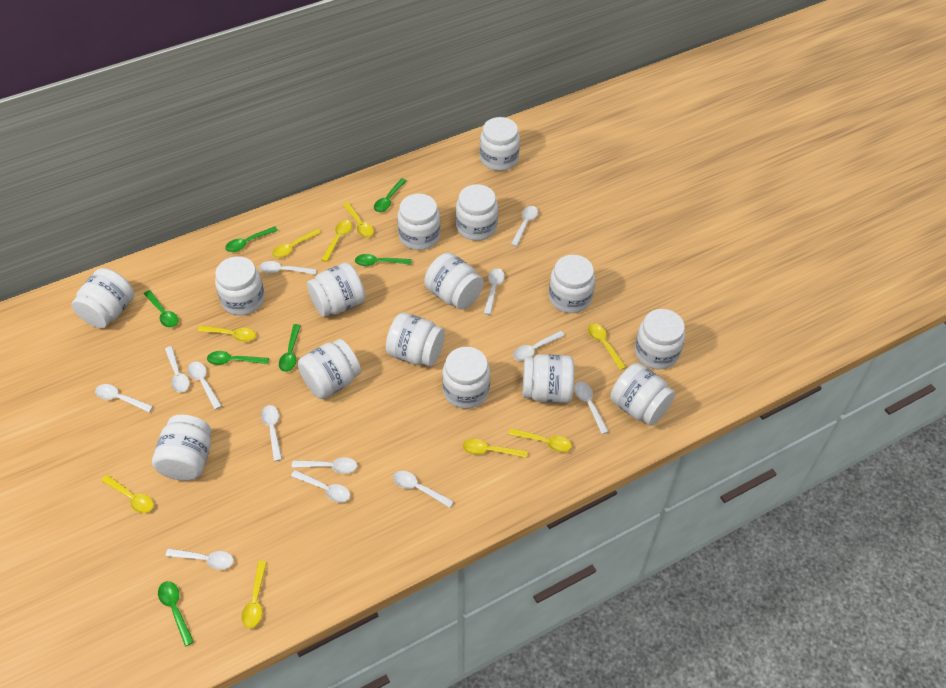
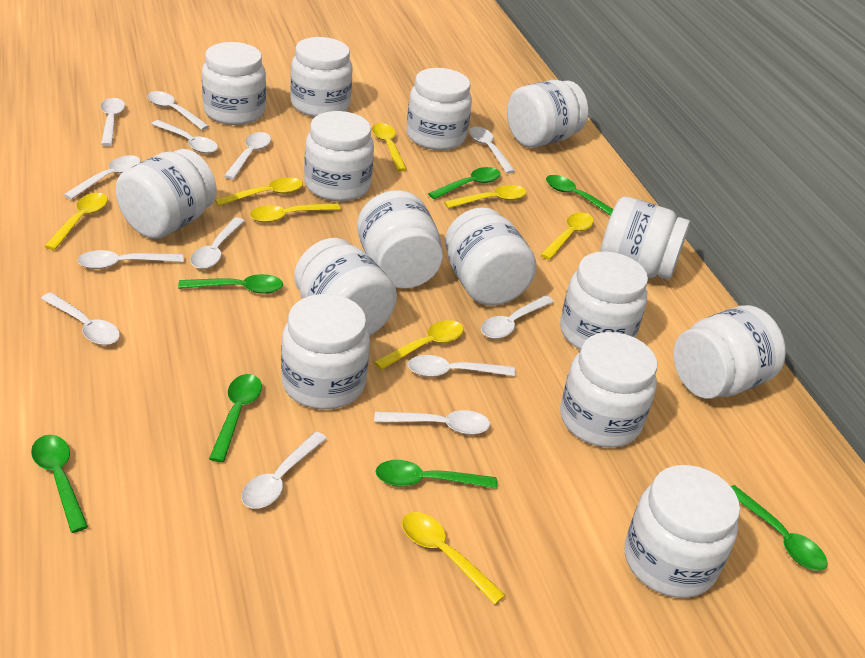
yellow spoon: 9 -> 8

